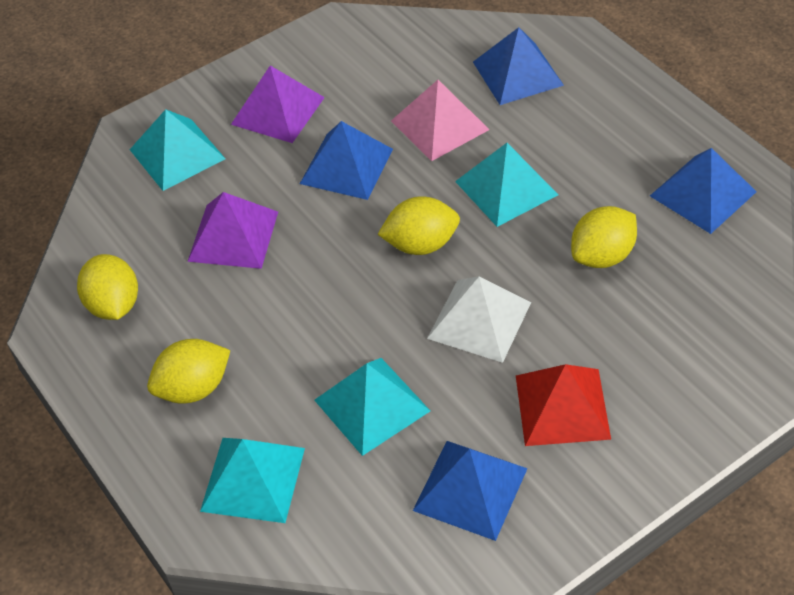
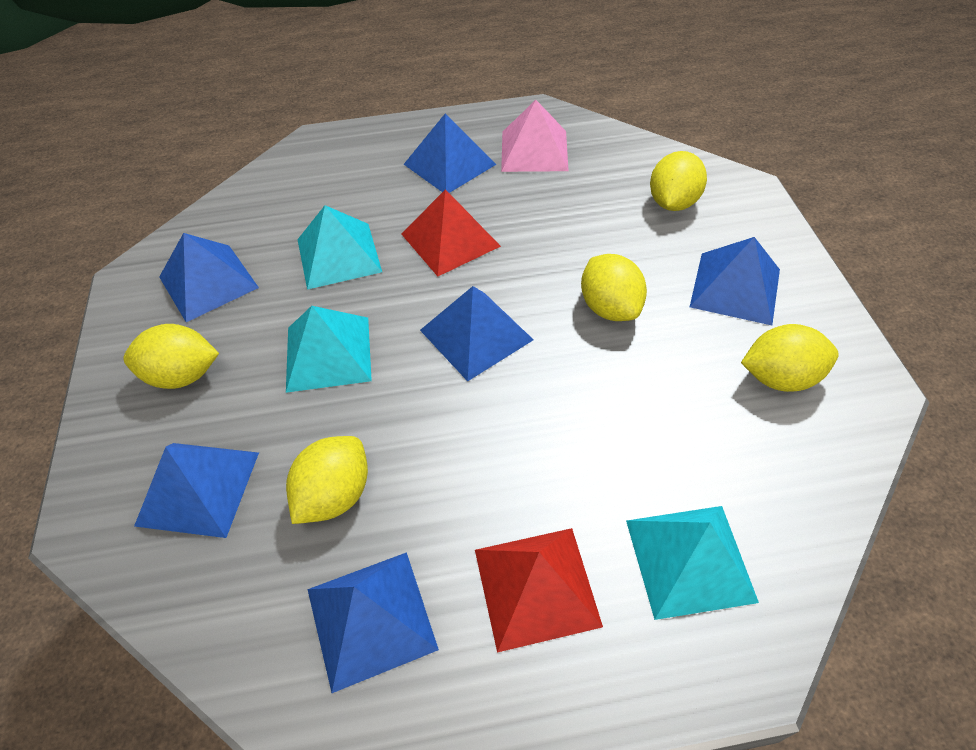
blue pyramid: 4 -> 6
purple pyramid: 2 -> 0
red pyramid: 1 -> 2
turquoise pyramid: 4 -> 3
white pyramid: 1 -> 0
yellow lemon: 4 -> 5

